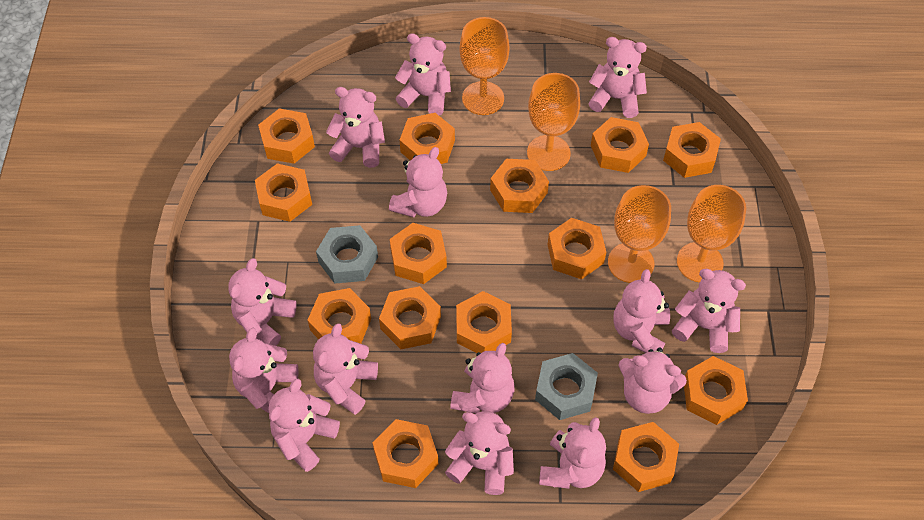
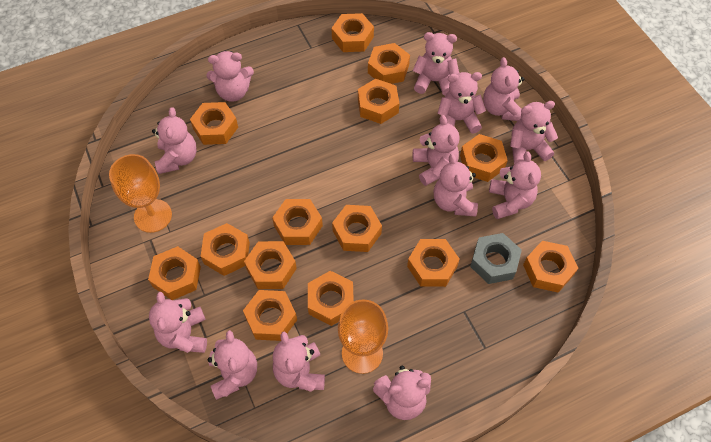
grey nut: 2 -> 1
orange goblet: 4 -> 2
pink teddy bear: 14 -> 13

